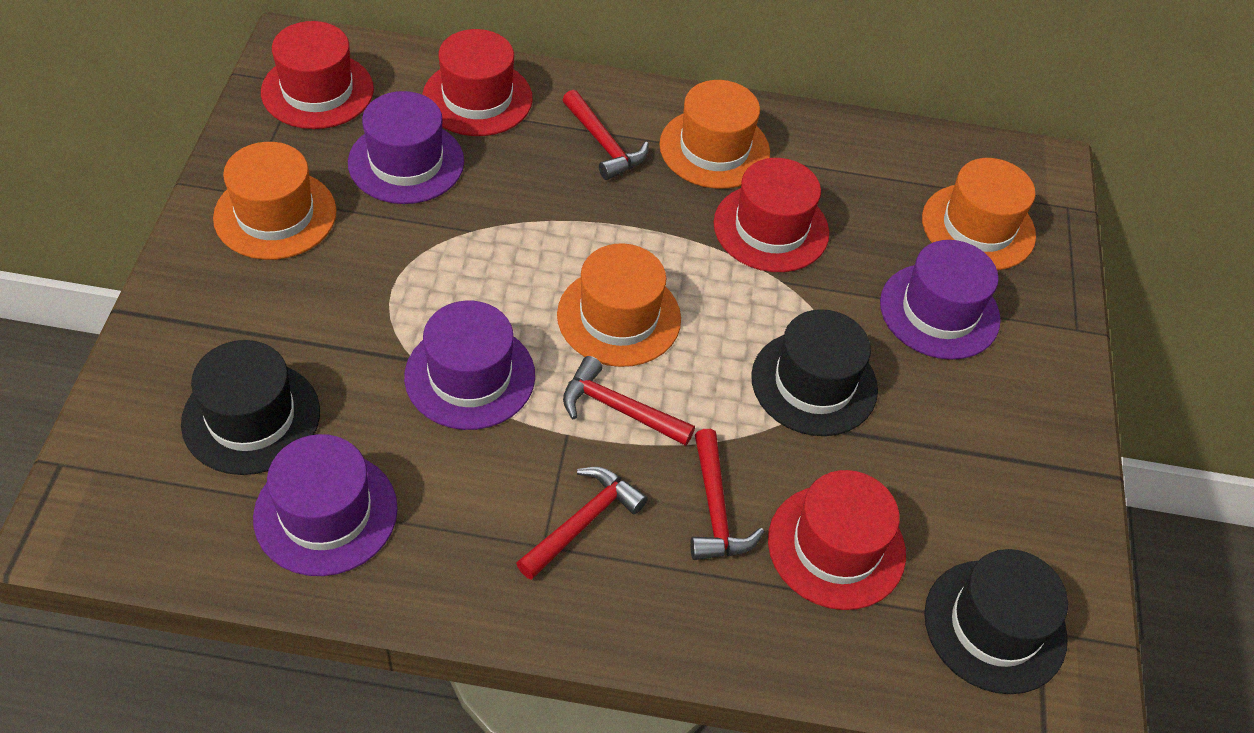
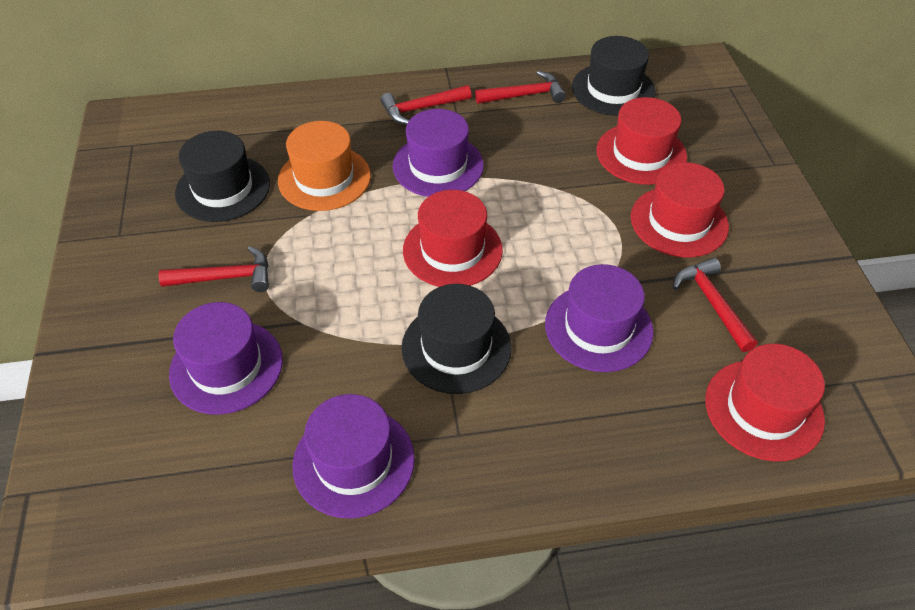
orange hat: 4 -> 1

